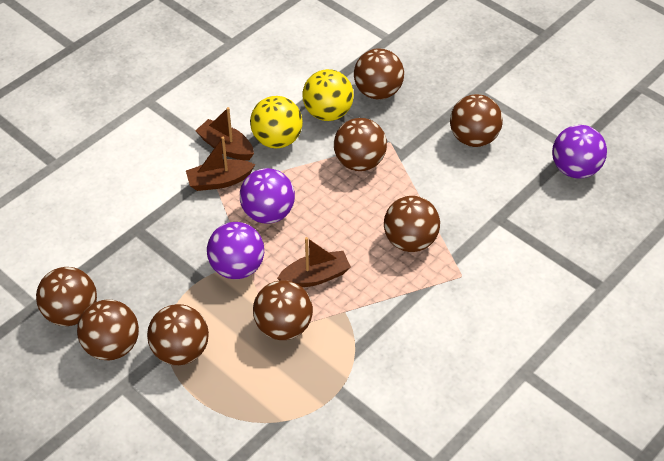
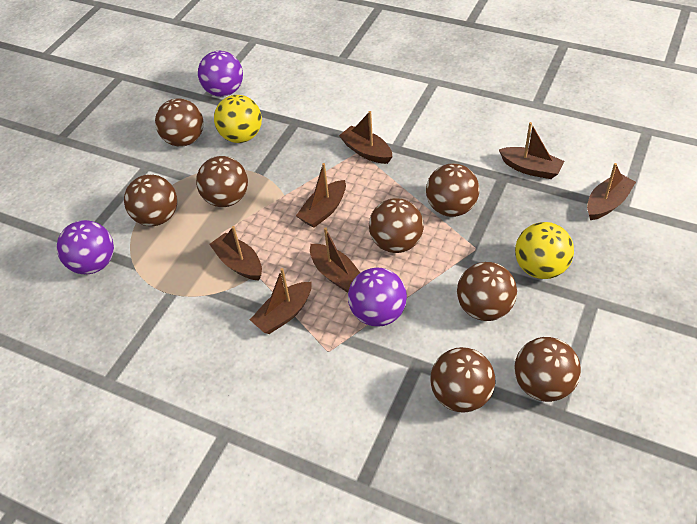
brown boat: 3 -> 7

